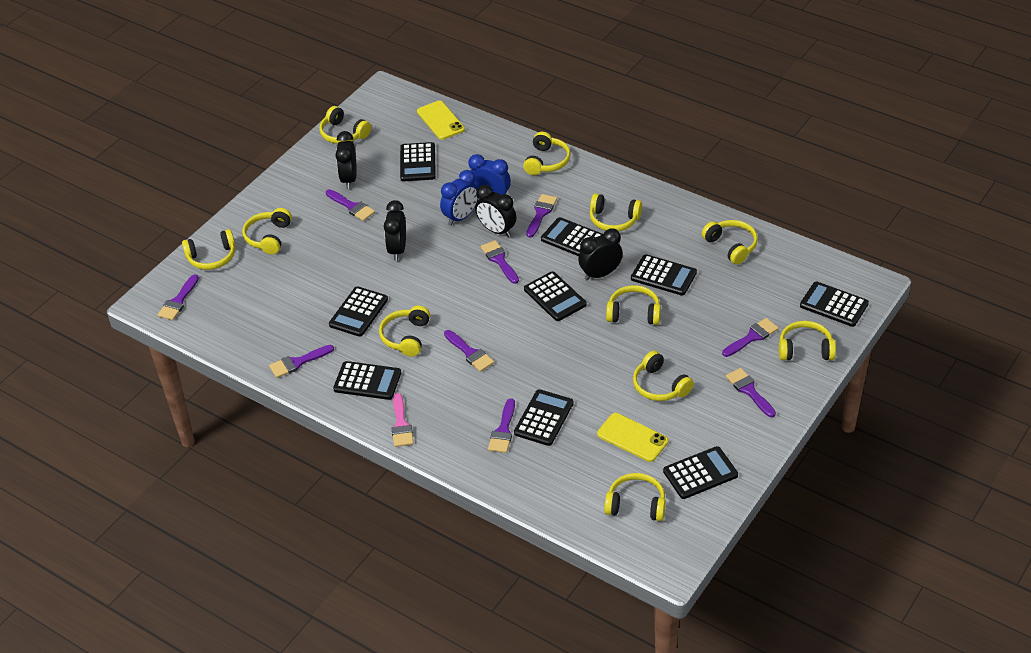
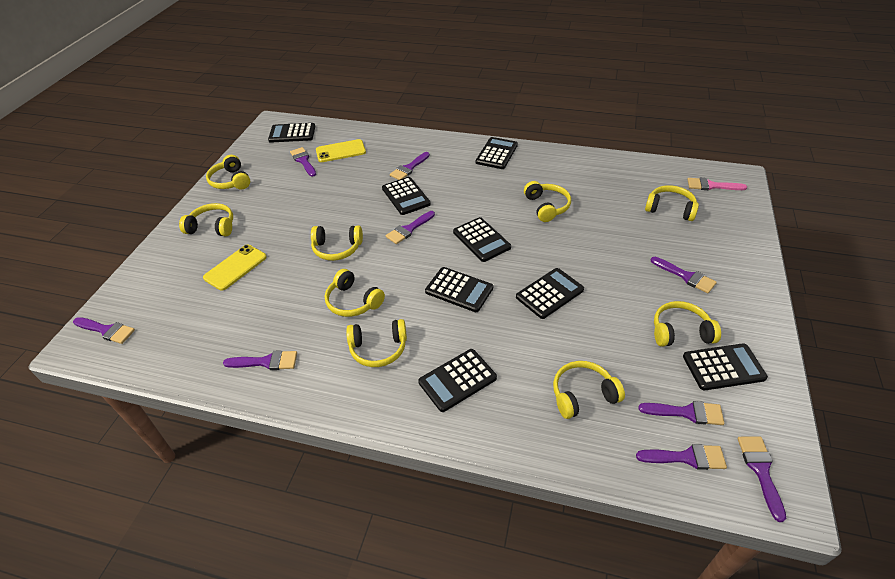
black calculator: 9 -> 8
black clock: 4 -> 0
blue clock: 2 -> 0
yellow headphones: 11 -> 9

